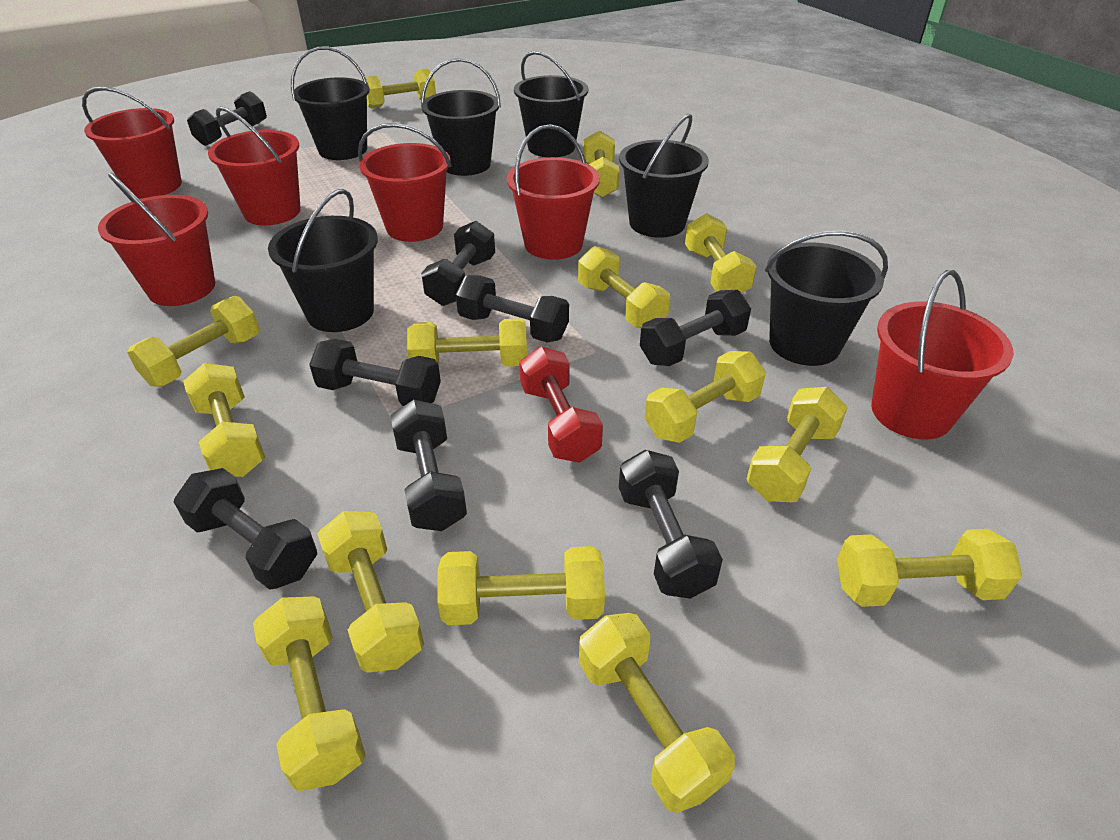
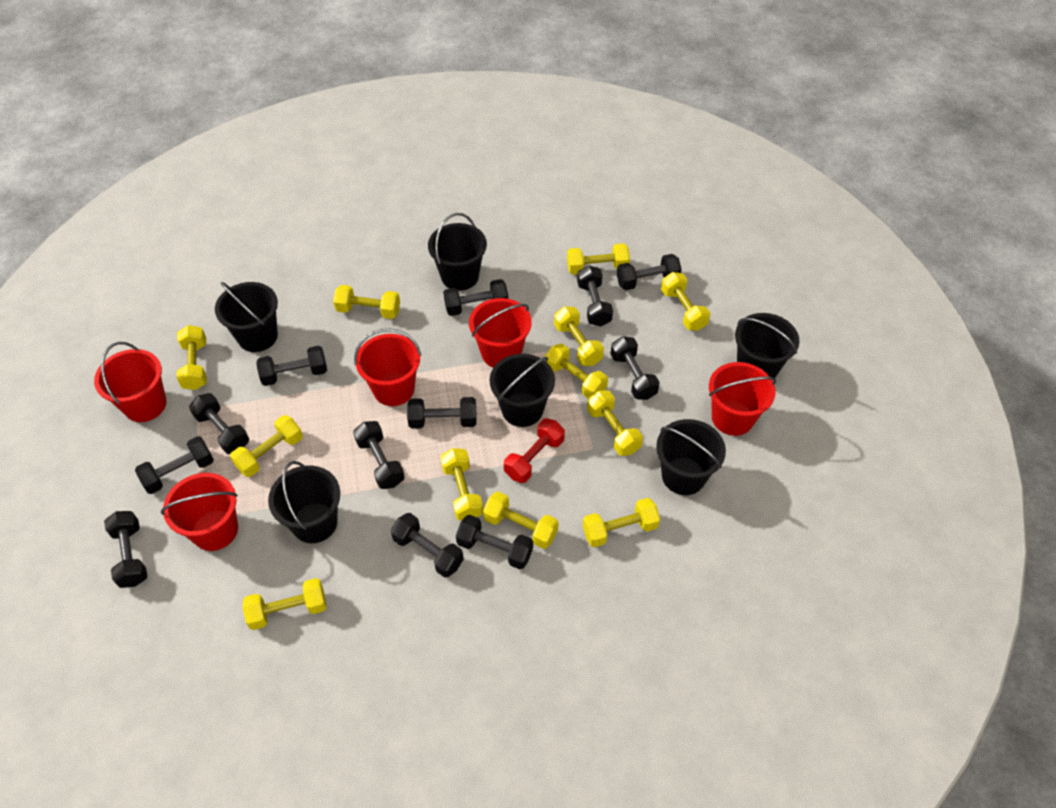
black dumbbell: 8 -> 12
red bucket: 6 -> 5
yellow dumbbell: 14 -> 12

